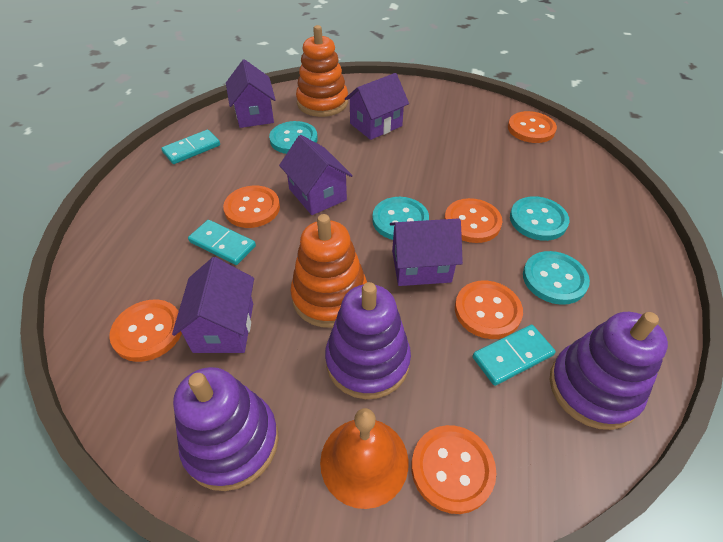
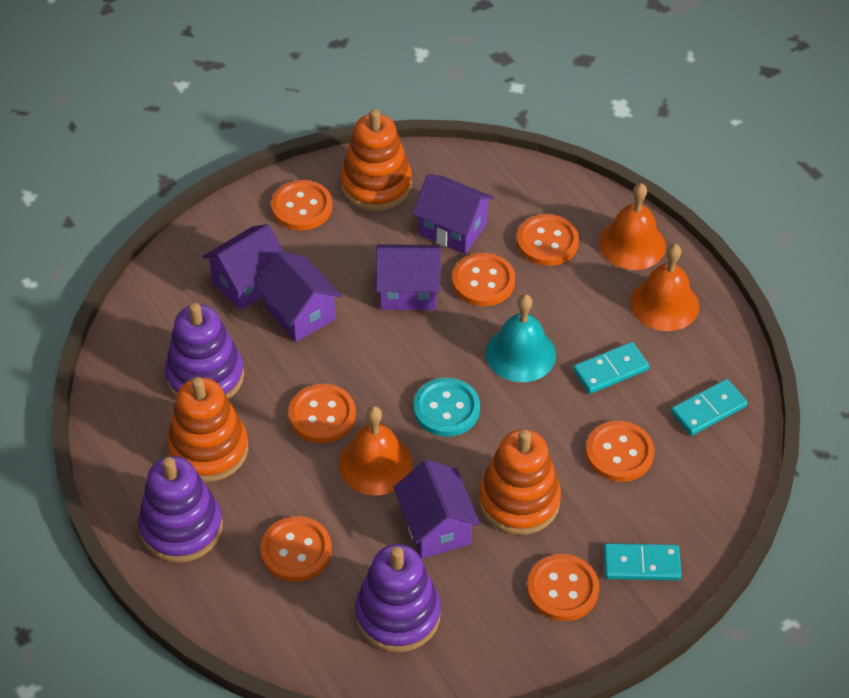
orange bell: 1 -> 3
orange button: 6 -> 7
orange stacking toy: 2 -> 3
turquoise bell: 0 -> 1
turquoise button: 4 -> 1

